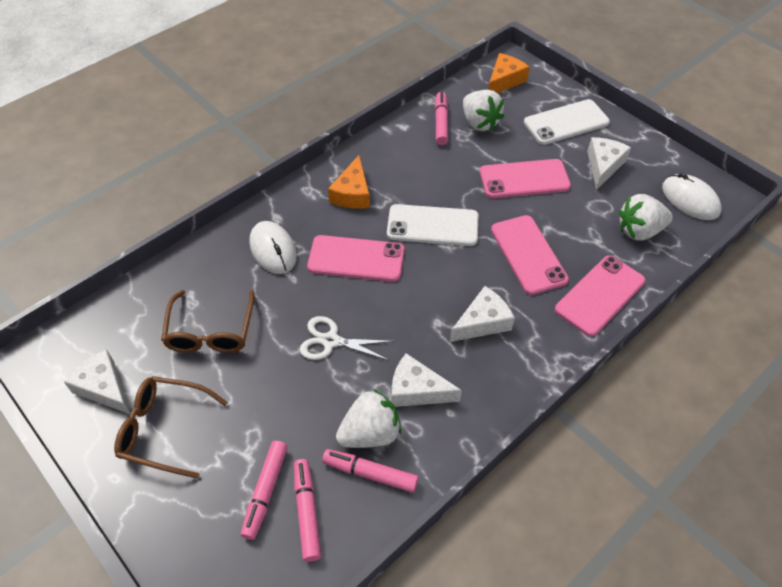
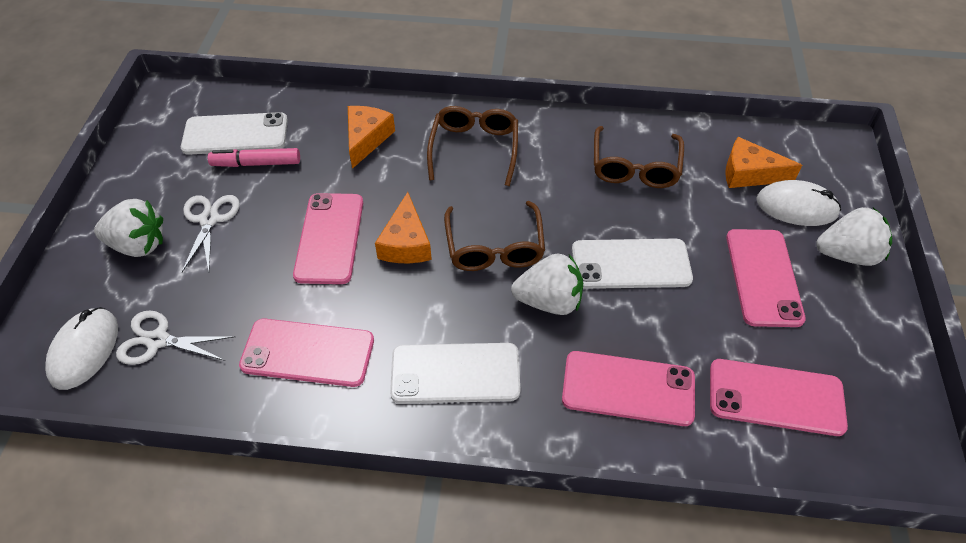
brown glasses: 2 -> 3
orange cheese: 2 -> 3
pink marker: 4 -> 1
pink phone: 4 -> 5
white cheese: 4 -> 0
white phone: 2 -> 3
white scissors: 1 -> 2

